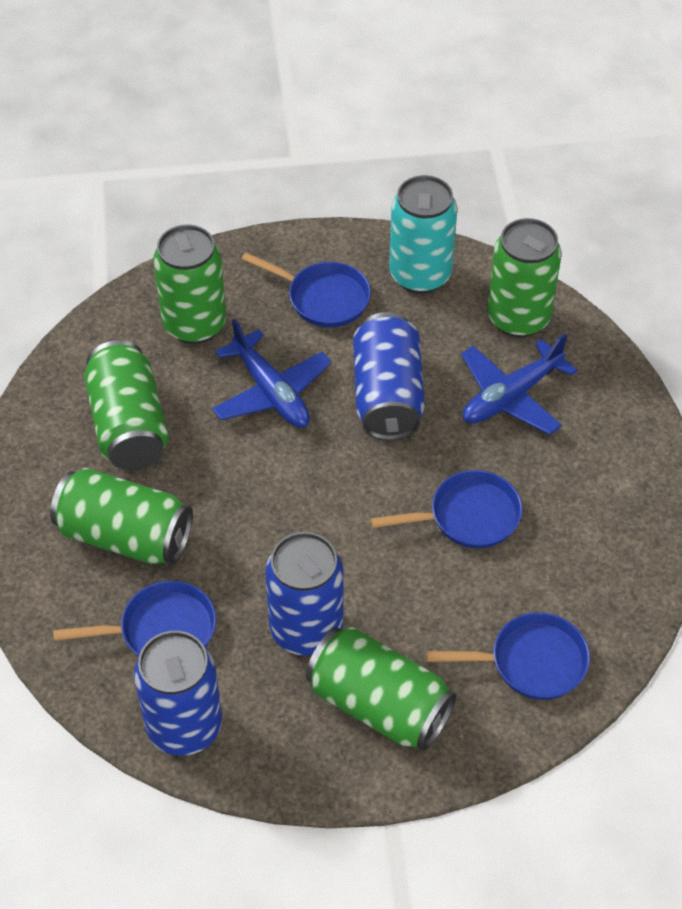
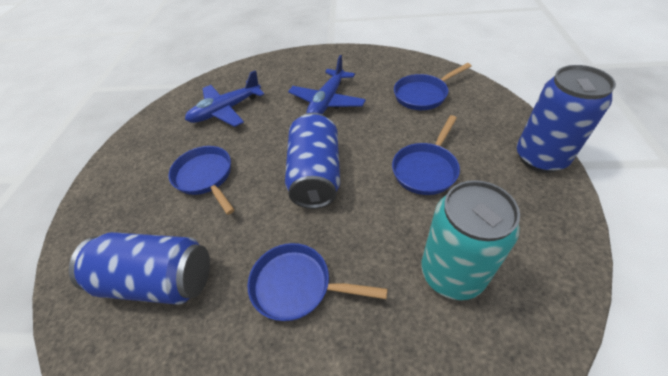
green can: 5 -> 0

